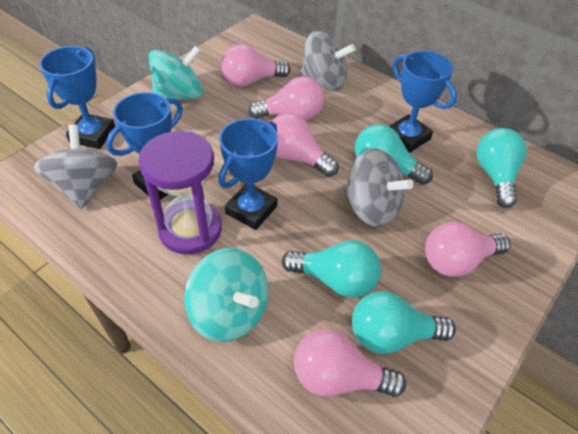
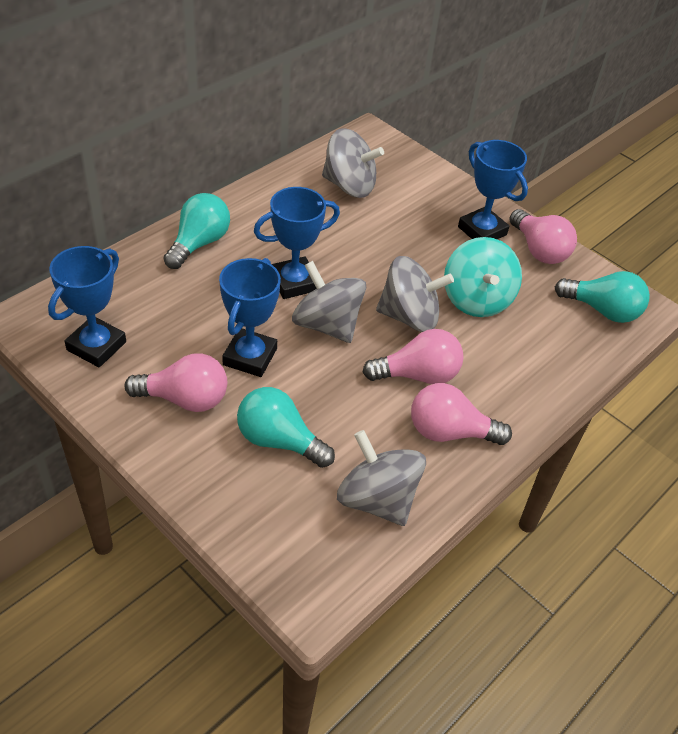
grey spinning top: 3 -> 4
pink light bulb: 5 -> 4
purple hourglass: 1 -> 0
turquoise light bulb: 4 -> 3
turquoise spinning top: 2 -> 1

